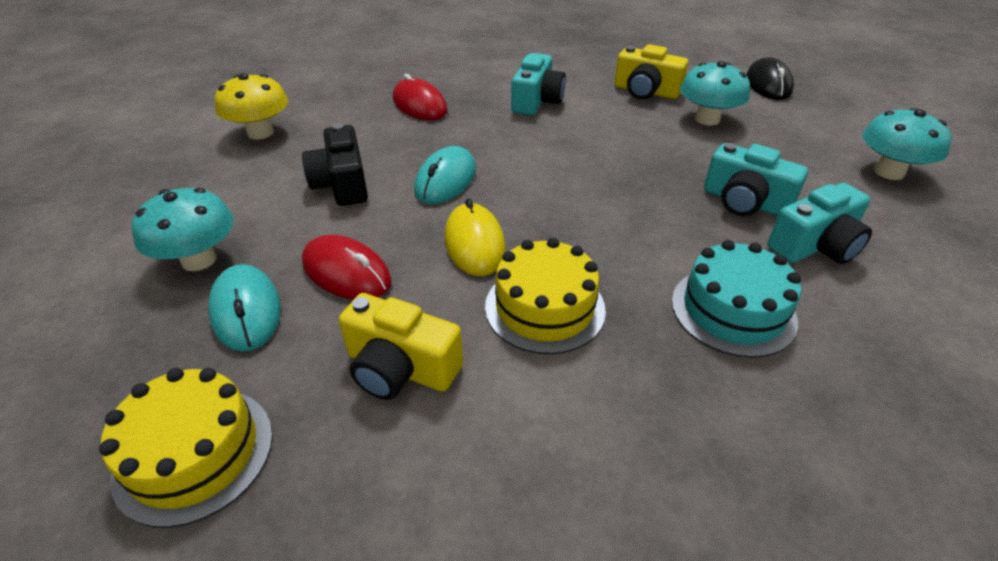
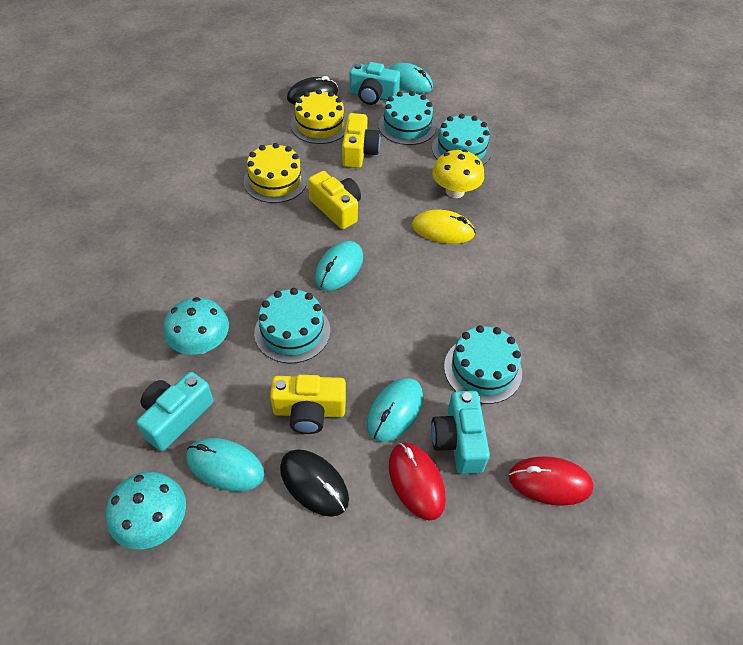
black camera: 1 -> 0
black mouse: 1 -> 2
turquoise cake: 1 -> 4
turquoise mouse: 2 -> 4
turquoise mushroom: 3 -> 2
yellow camera: 2 -> 3

